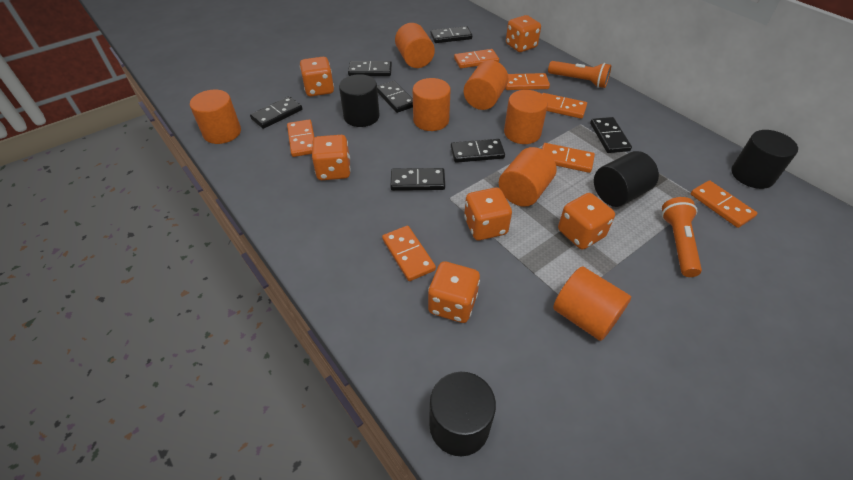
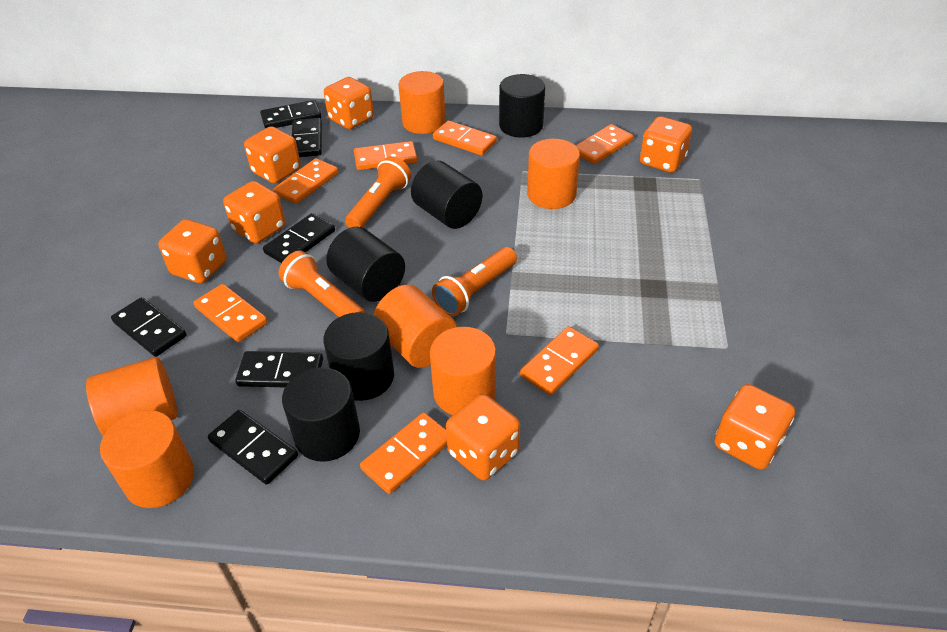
black cylinder: 4 -> 5
black domino: 7 -> 6
orange cylinder: 7 -> 6
orange dice: 6 -> 7
orange flashlight: 2 -> 3

